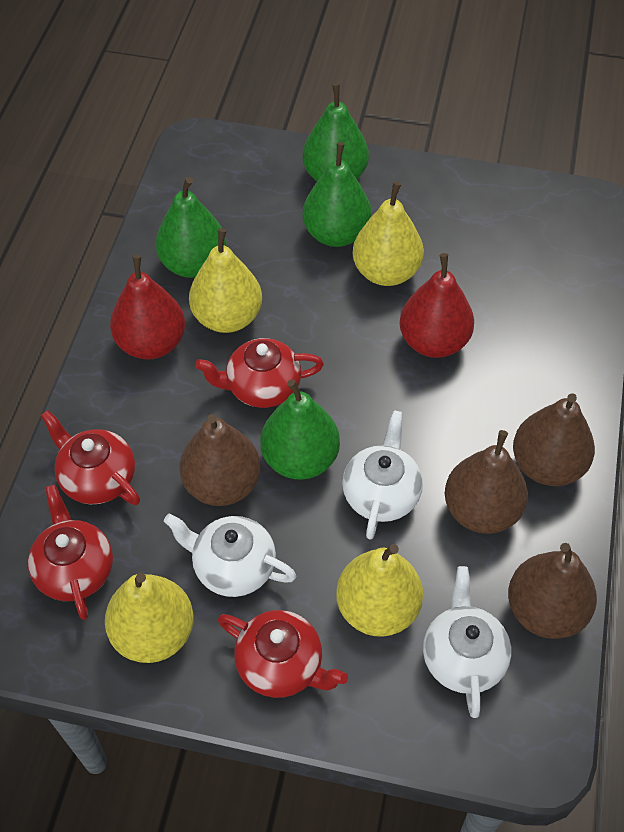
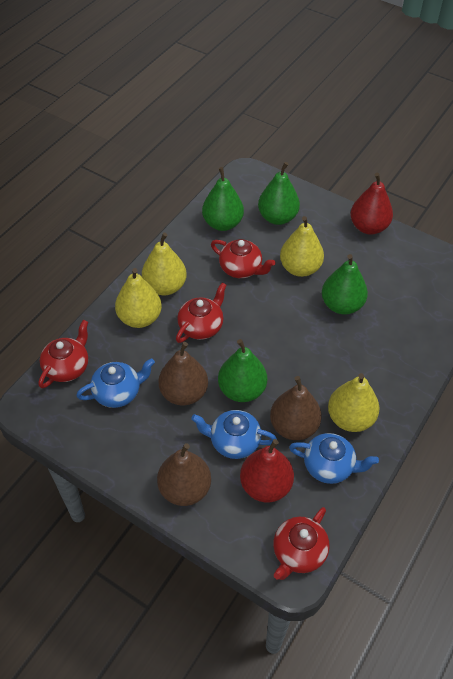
blue teapot: 0 -> 3
brown pear: 4 -> 3
white teapot: 3 -> 0

